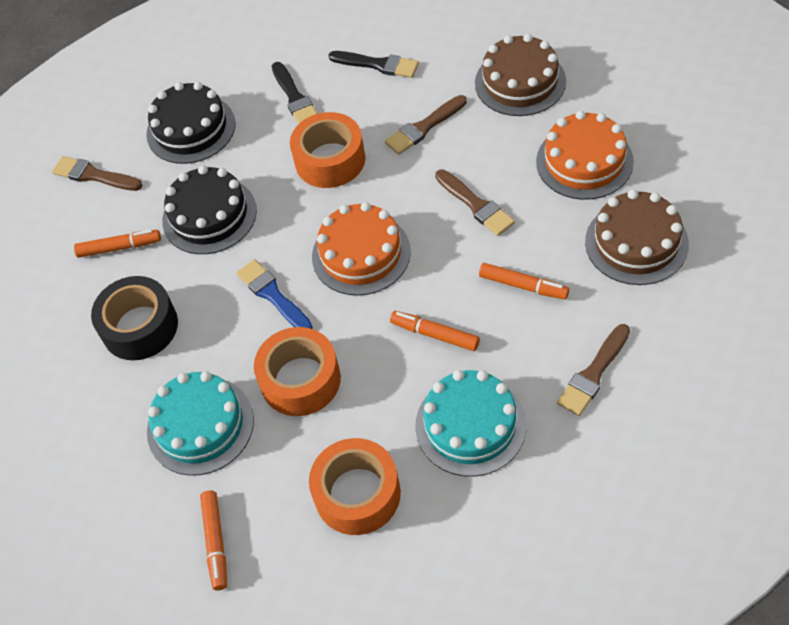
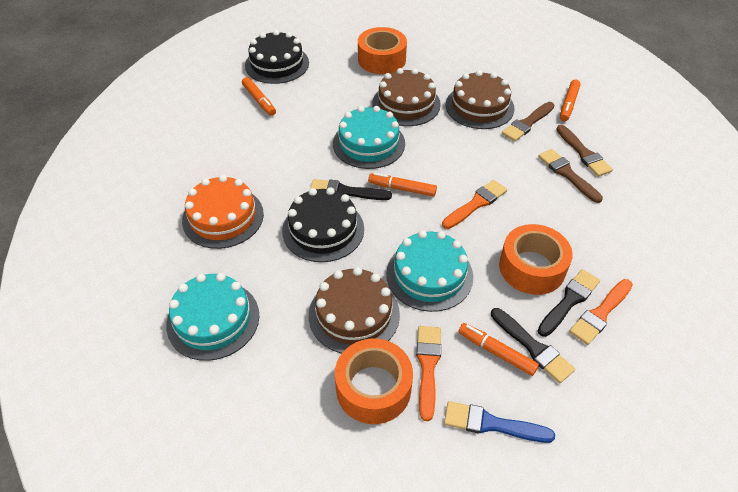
black brush: 2 -> 3
black tape: 1 -> 0
brown brush: 4 -> 3
brown cake: 2 -> 3
orange brush: 0 -> 3
orange cake: 2 -> 1
turquoise cake: 2 -> 3

